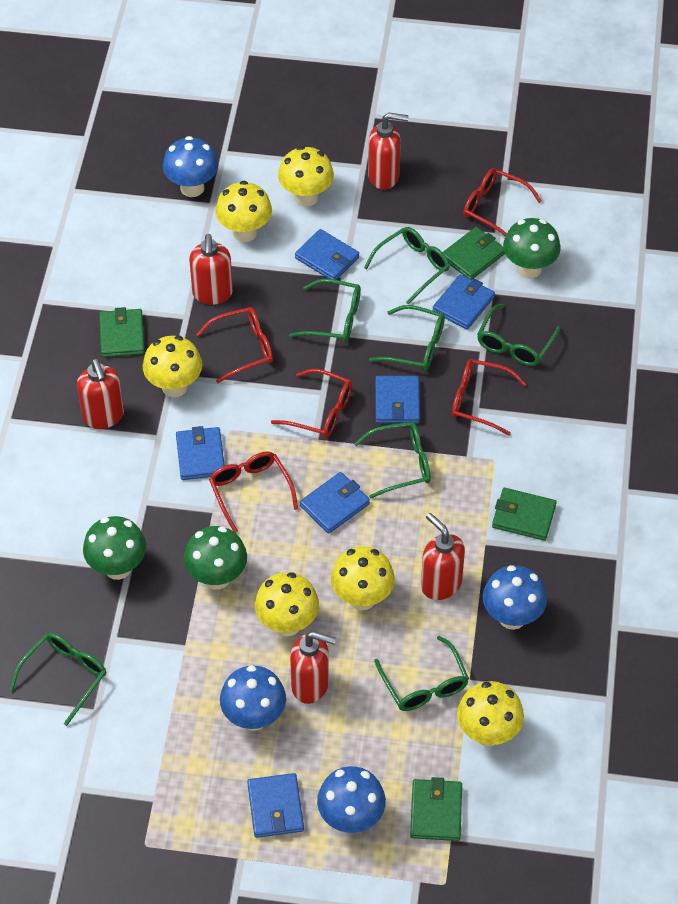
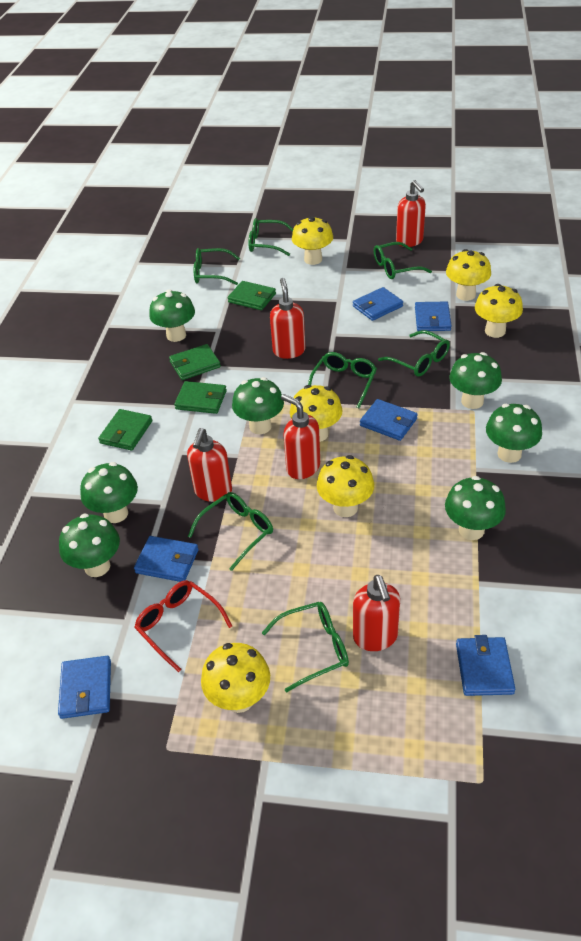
blue mushroom: 4 -> 0
green mushroom: 3 -> 7
red glasses: 5 -> 1

